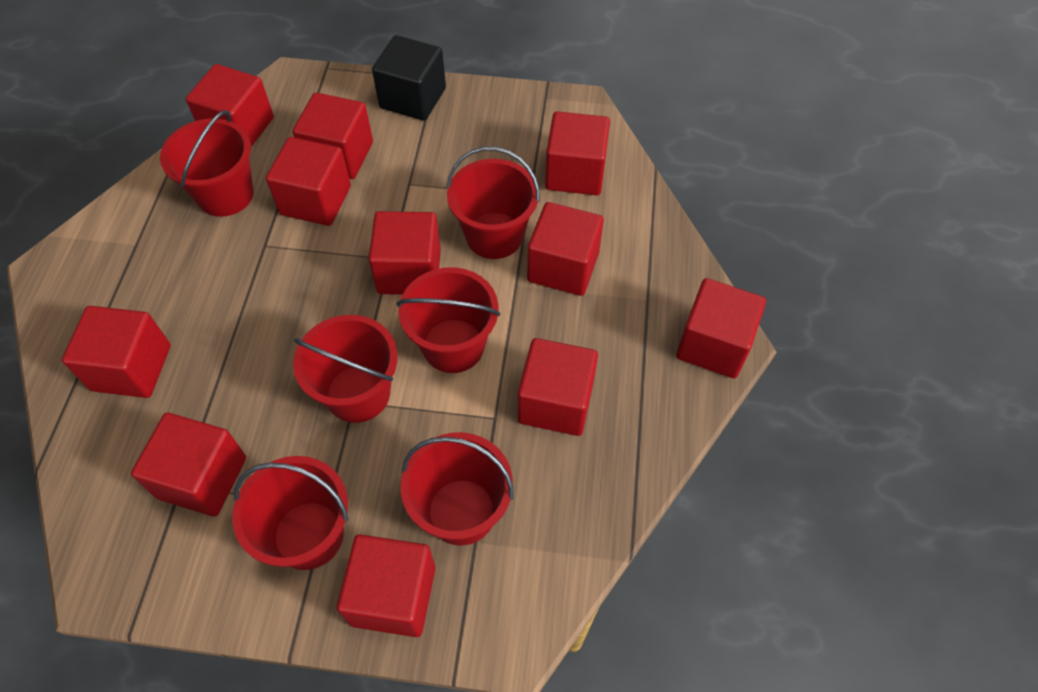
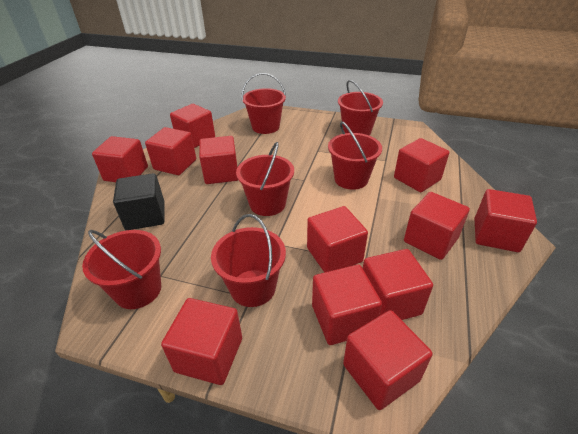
red cube: 11 -> 12

